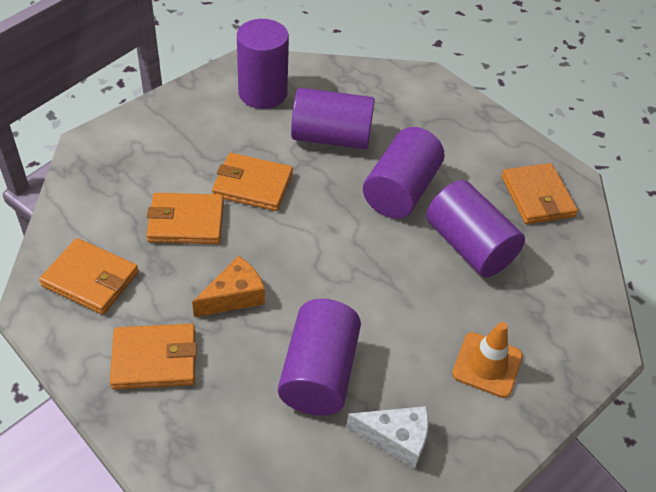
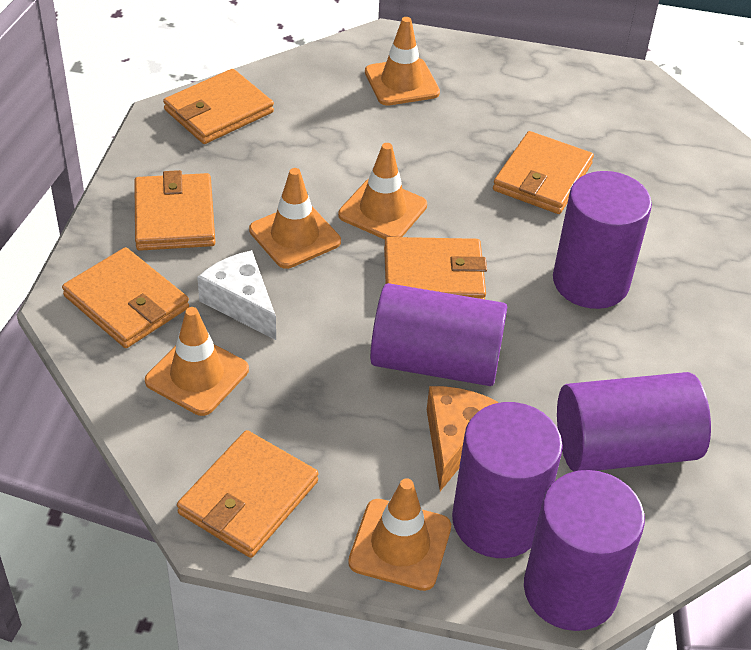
orange traffic cone: 1 -> 5
orange wallet: 5 -> 6

